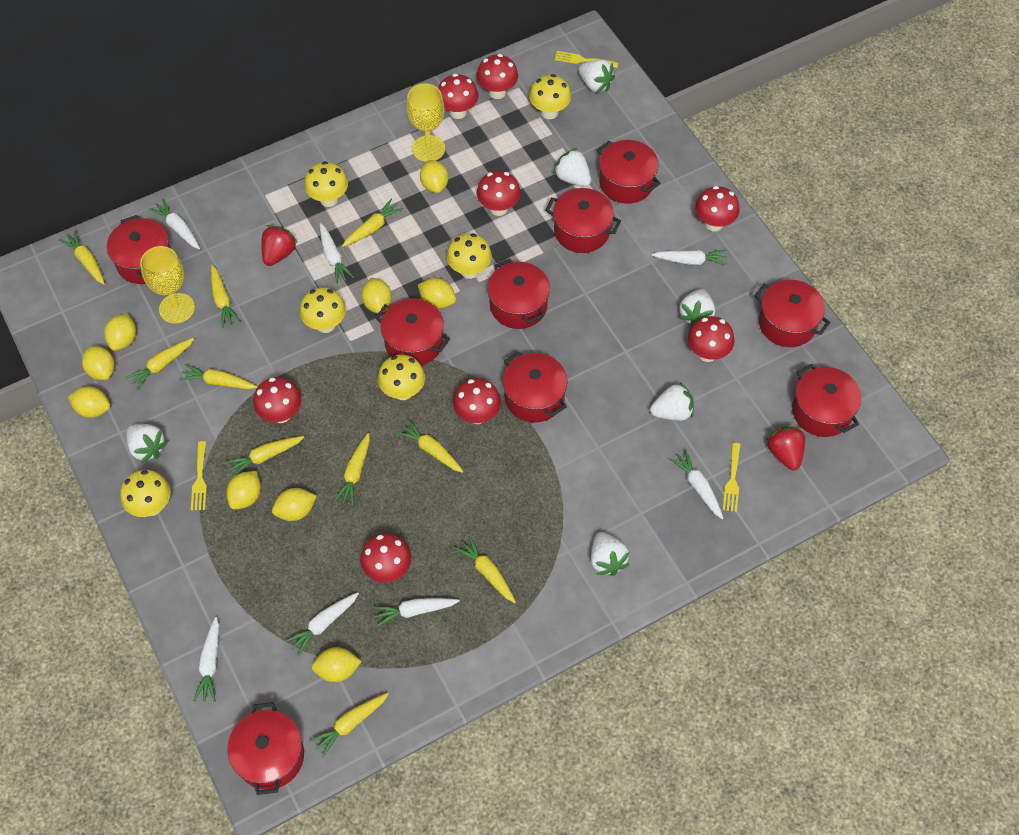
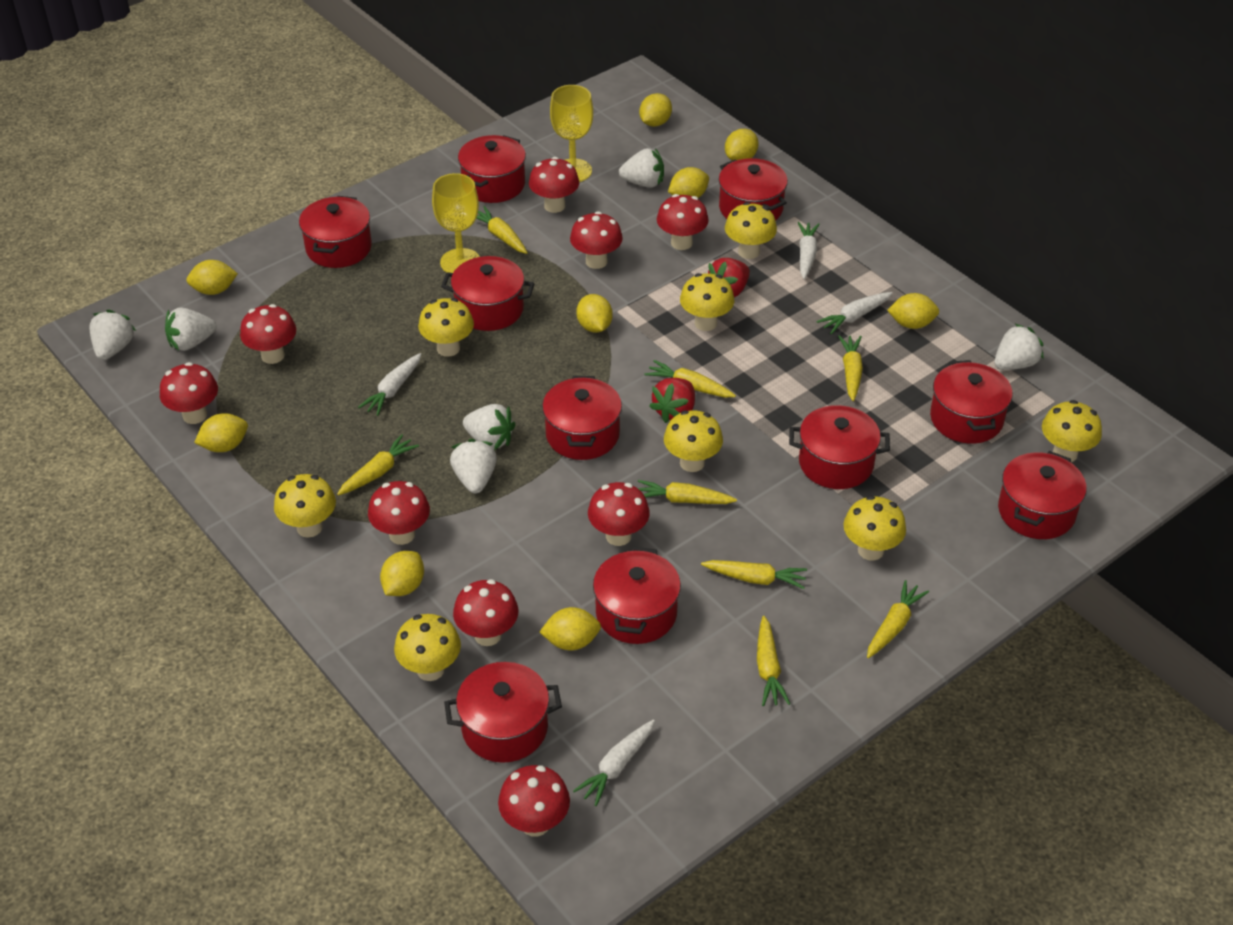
red mushroom: 8 -> 9
red pot: 9 -> 10
white carrot: 7 -> 4
yellow carrot: 10 -> 8
yellow fork: 3 -> 0
yellow mushroom: 6 -> 8

